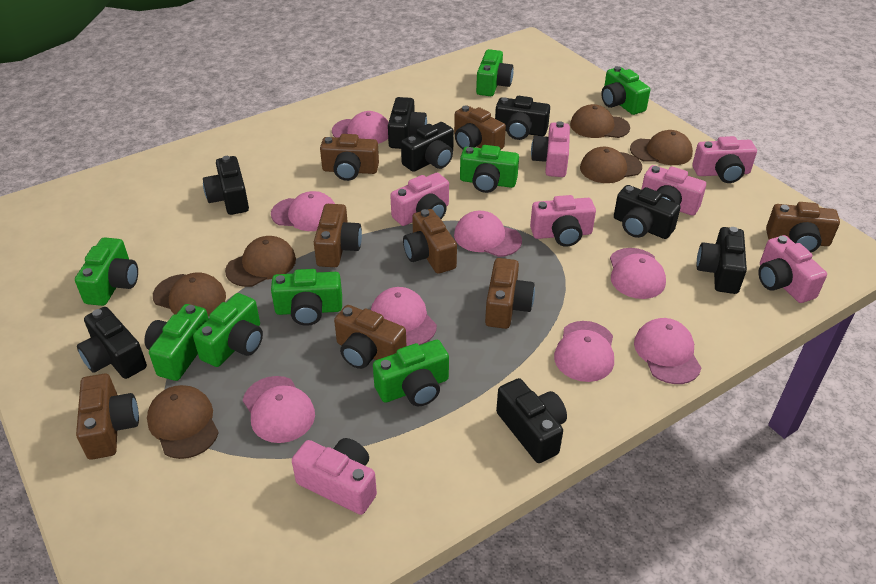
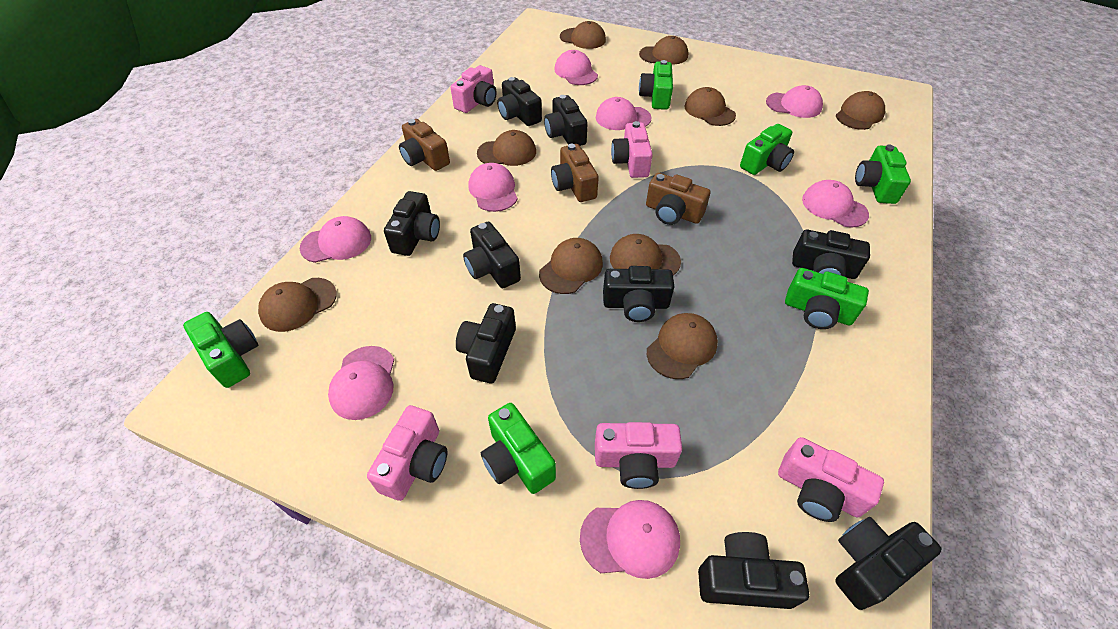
black camera: 8 -> 9
brown camera: 8 -> 3
brown cap: 6 -> 9
green camera: 8 -> 6
pink camera: 7 -> 5

